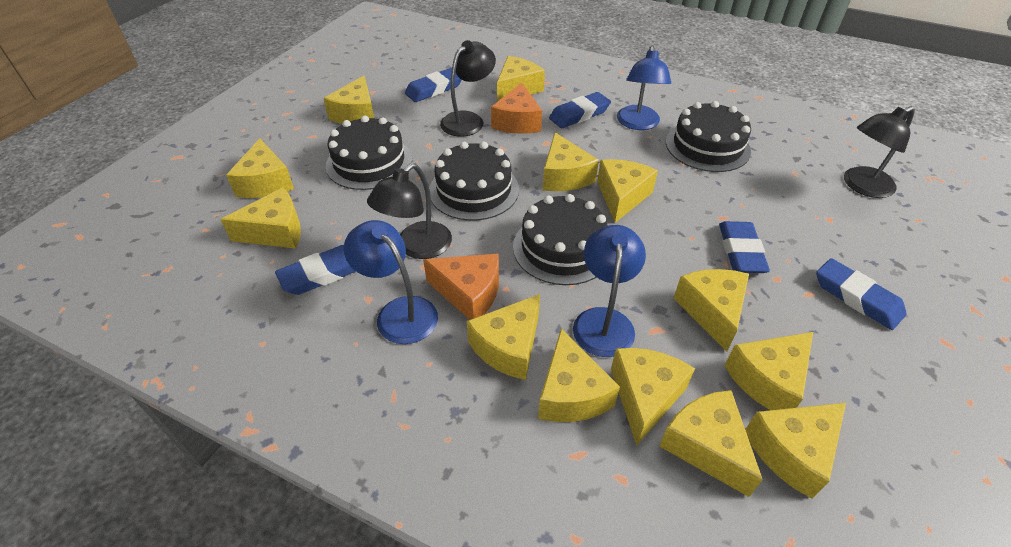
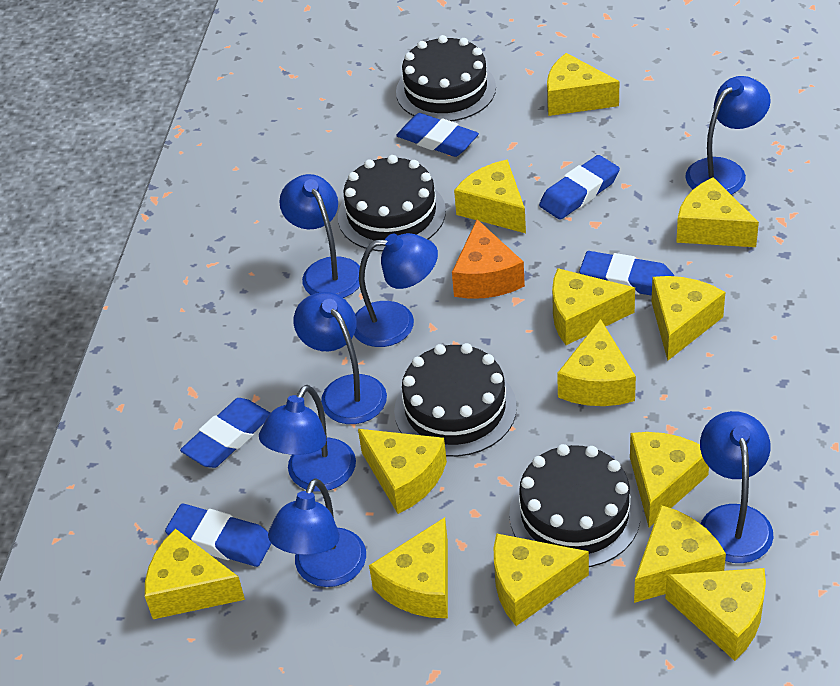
black lamp: 3 -> 0
blue lamp: 3 -> 7
orange cheese: 2 -> 1

